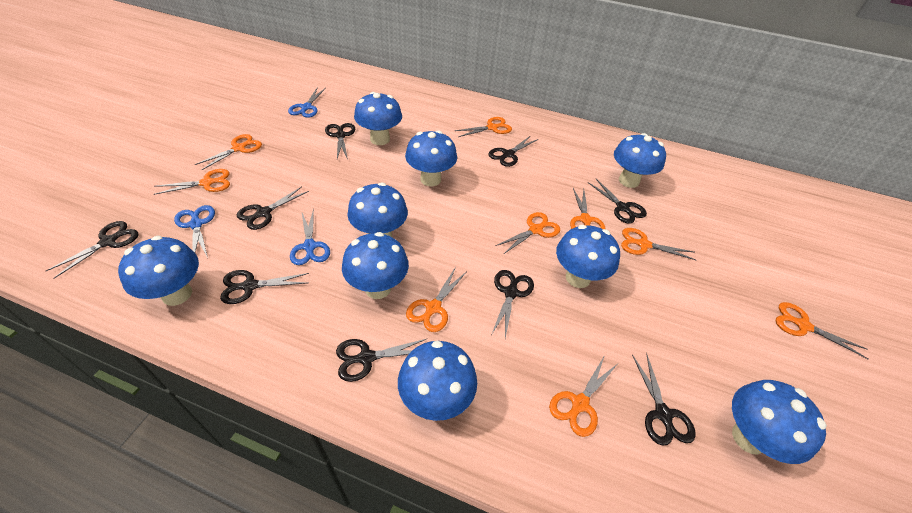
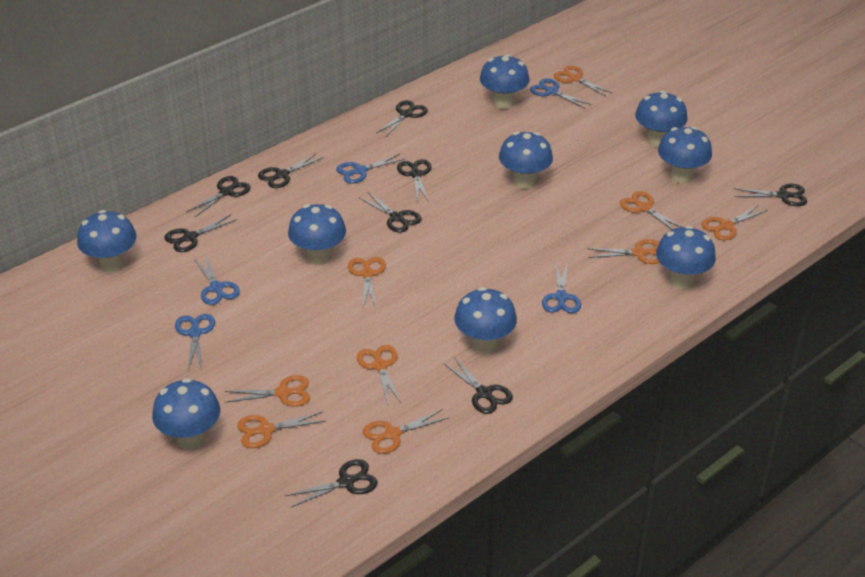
blue scissors: 3 -> 5

